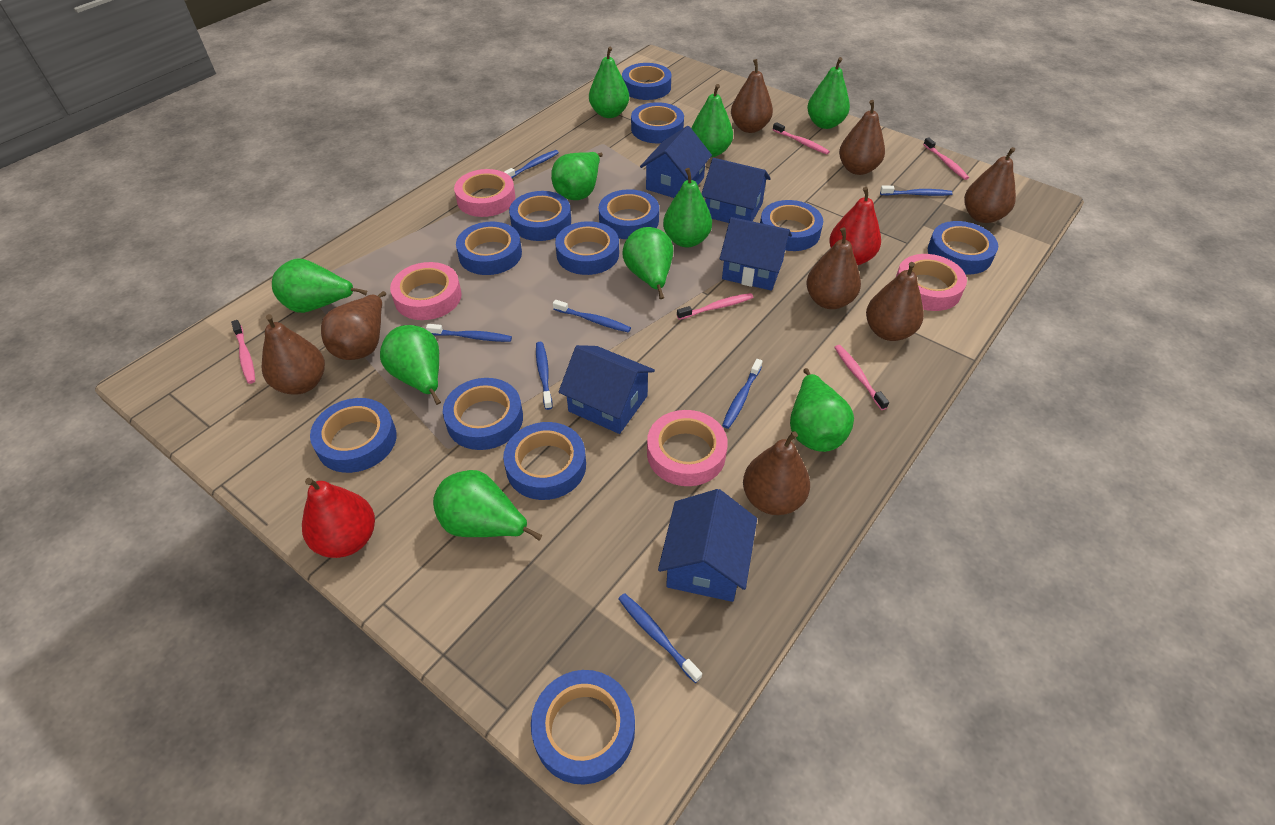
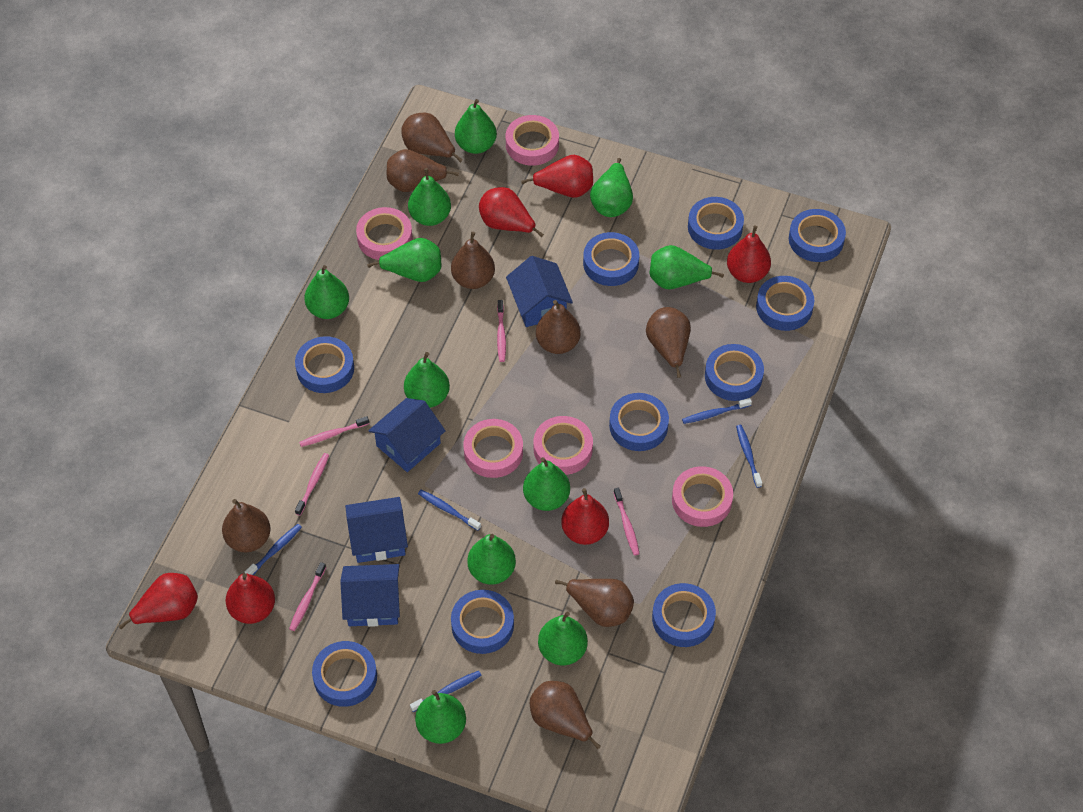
blue house: 5 -> 4
blue tape: 12 -> 10
blue toothbrush: 7 -> 5
green pear: 10 -> 11
pink tape: 4 -> 5
red pear: 2 -> 6

